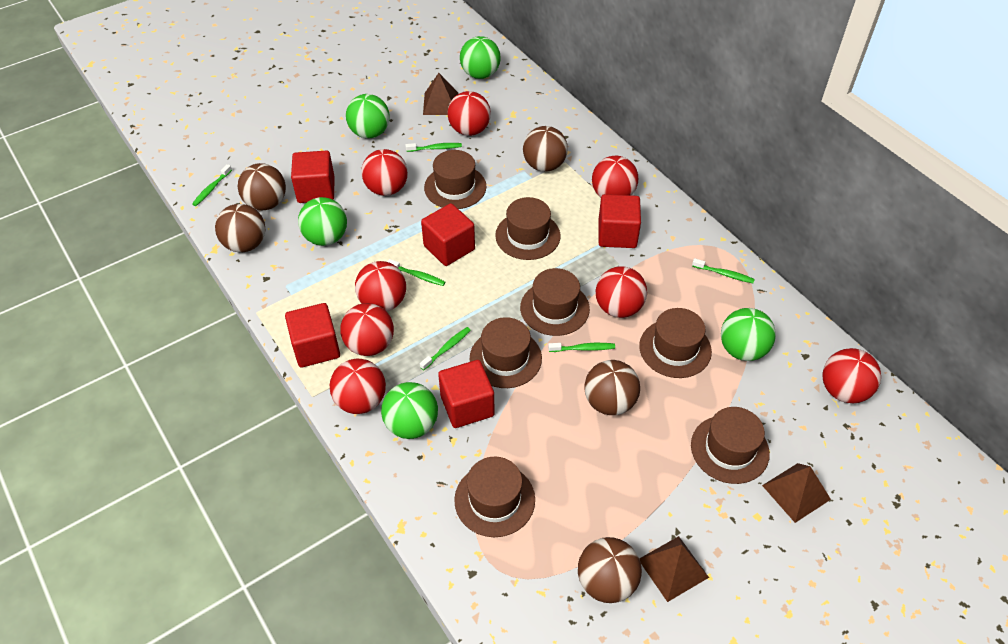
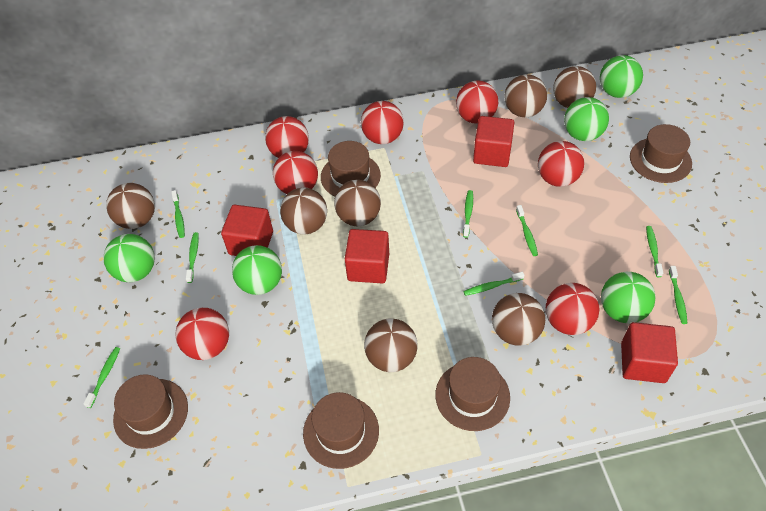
brown ball: 5 -> 7
brown hat: 7 -> 5
brown pyramid: 3 -> 0
green toothbrush: 6 -> 8
red ball: 8 -> 7
red cube: 5 -> 4

